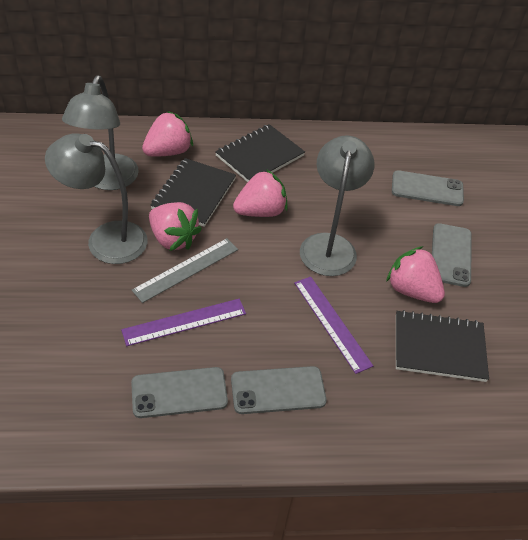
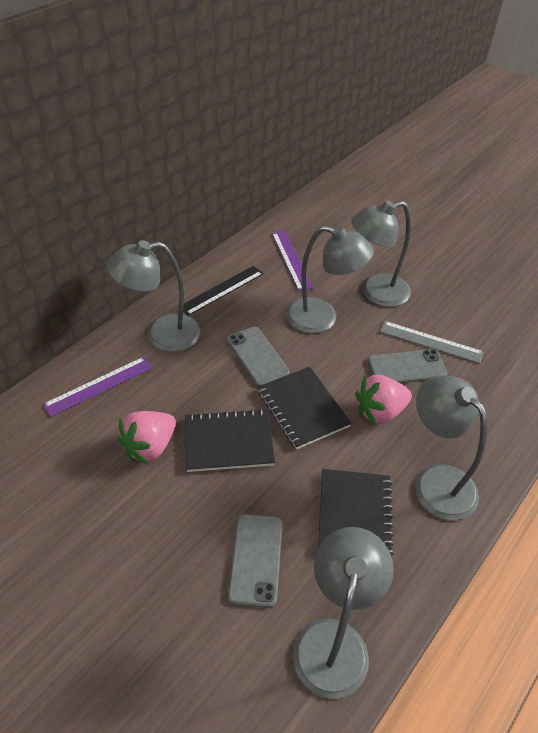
black ruler: 0 -> 1
grey lamp: 3 -> 5
grey phone: 4 -> 3
pink strawberry: 4 -> 2

